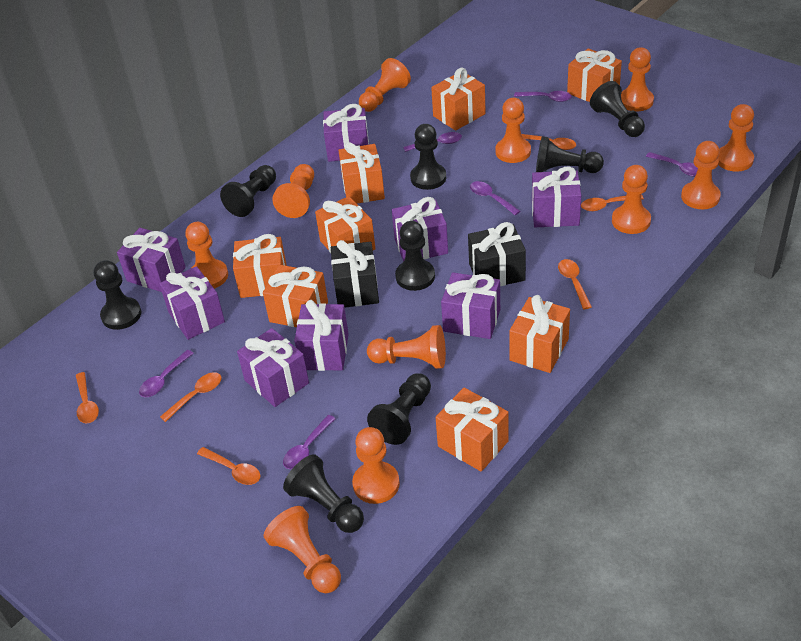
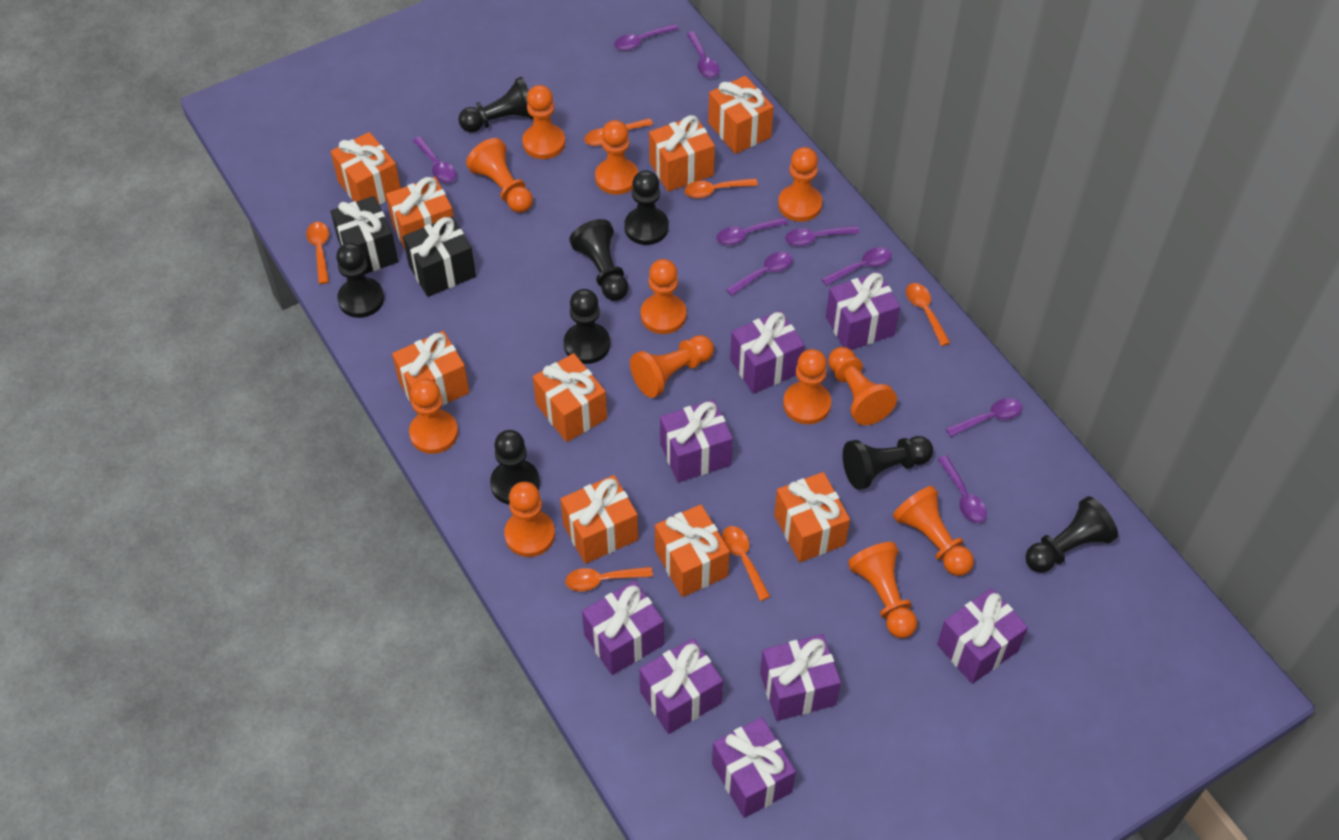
orange gift: 8 -> 9
orange pawn: 11 -> 12
purple spoon: 6 -> 9

